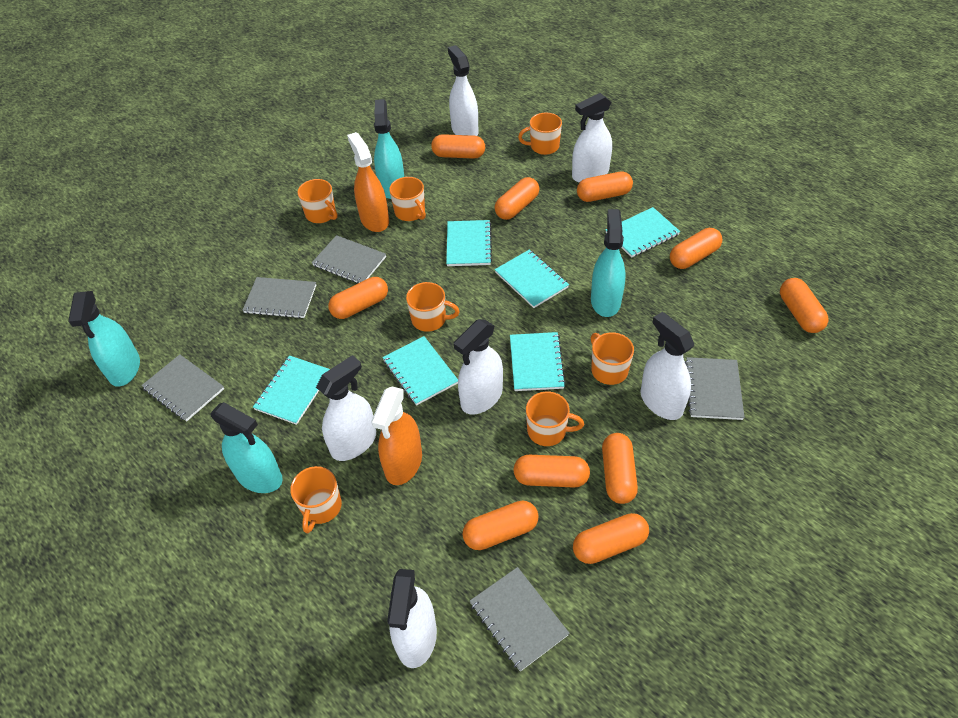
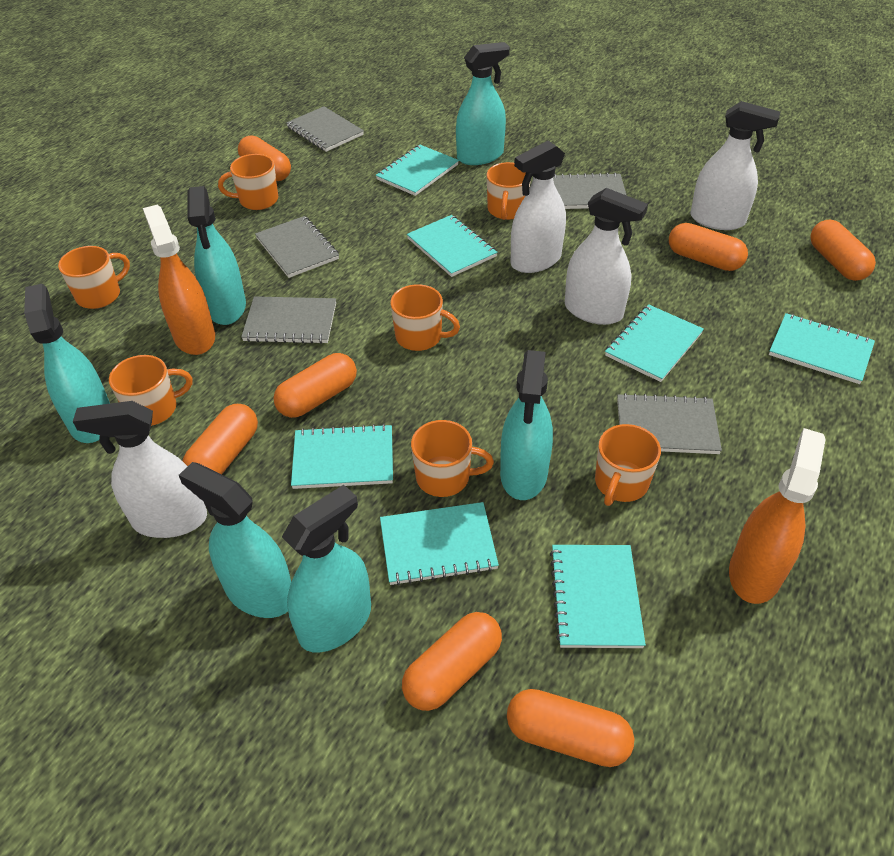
orange capsule: 10 -> 7
turquoise notebook: 6 -> 7
turquoise spray bottle: 4 -> 6
white spray bottle: 6 -> 4

